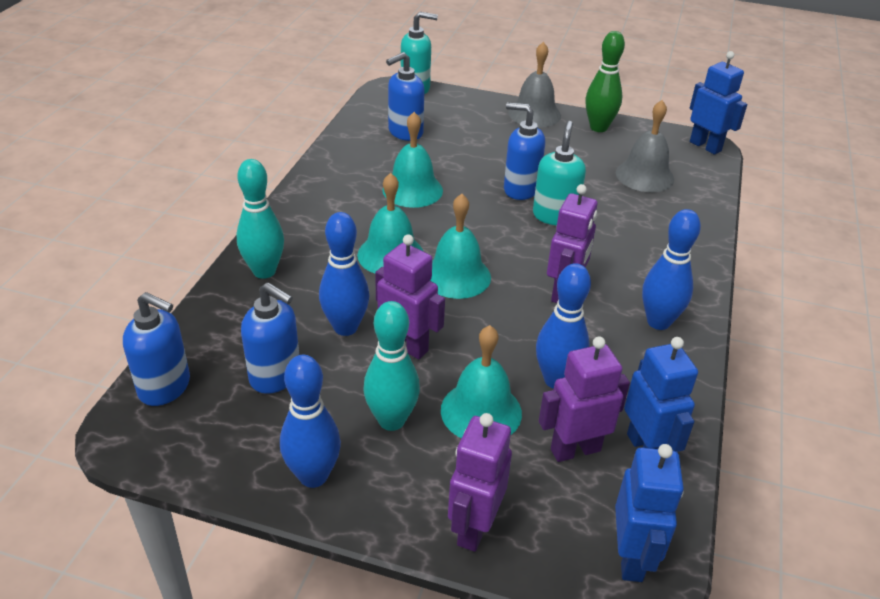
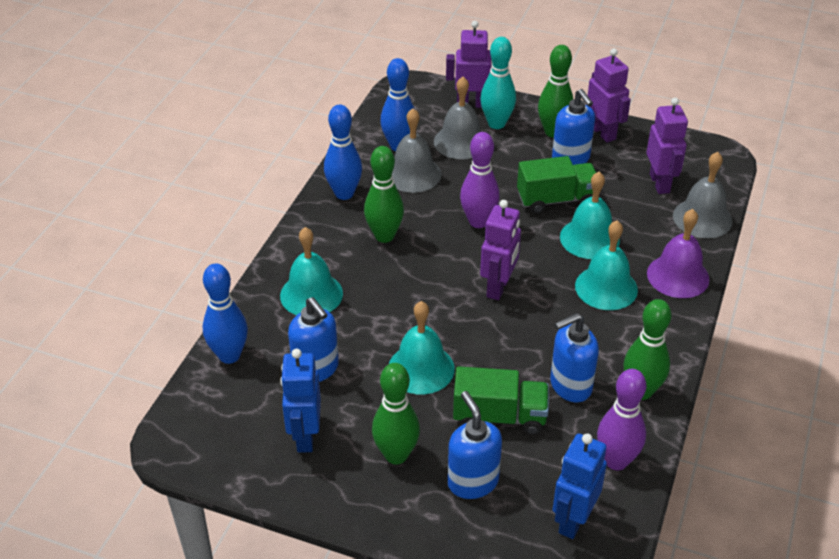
blue bowling pin: 4 -> 3
blue robot: 3 -> 2
green bowling pin: 1 -> 4
green truck: 0 -> 2
grey bell: 2 -> 3
purple bell: 0 -> 1
purple bowling pin: 0 -> 2
turquoise bowling pin: 2 -> 1
turquoise soap dispenser: 2 -> 0

